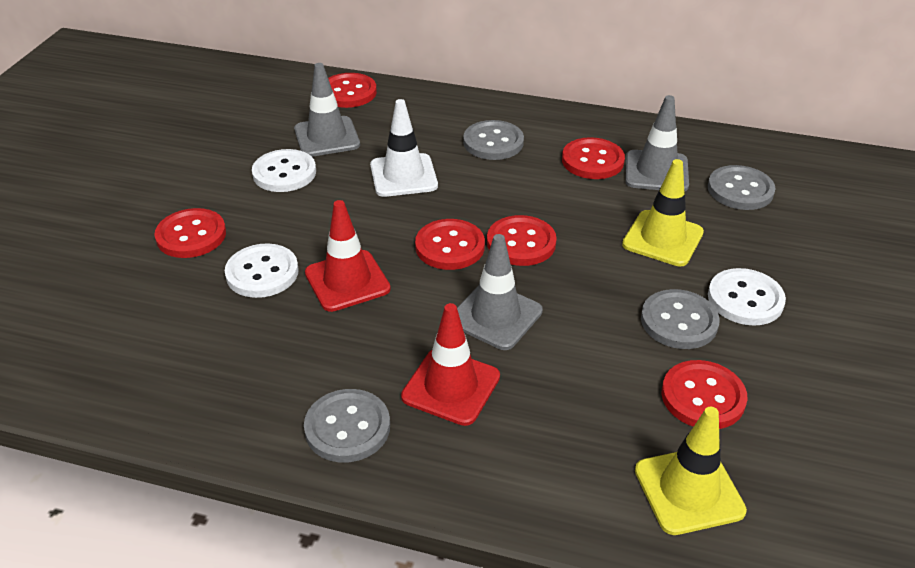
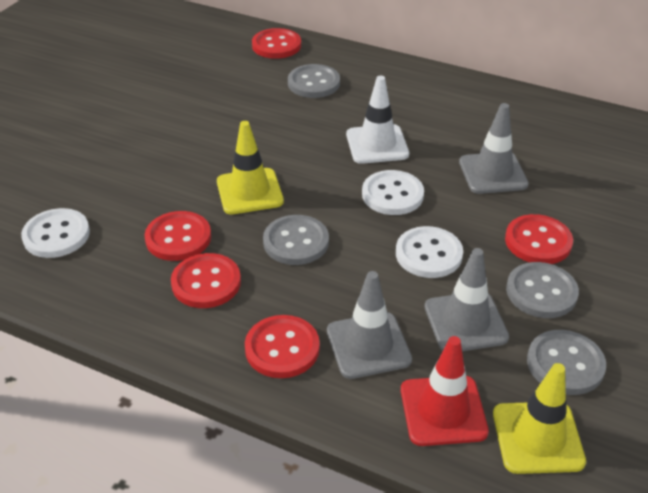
red button: 6 -> 5
red traffic cone: 2 -> 1

